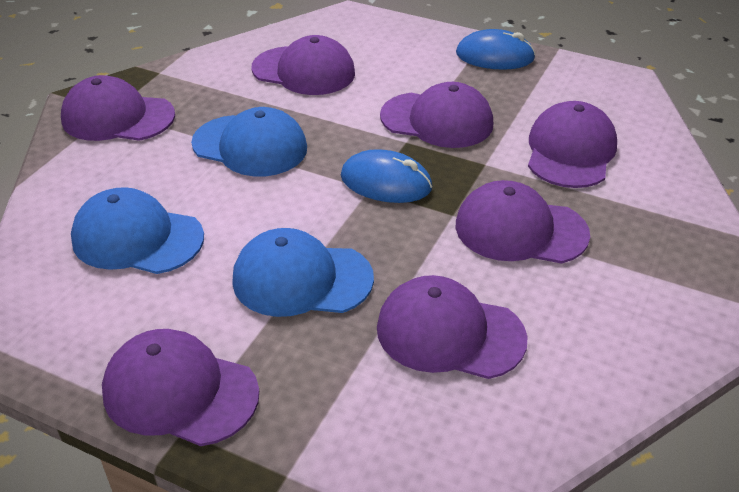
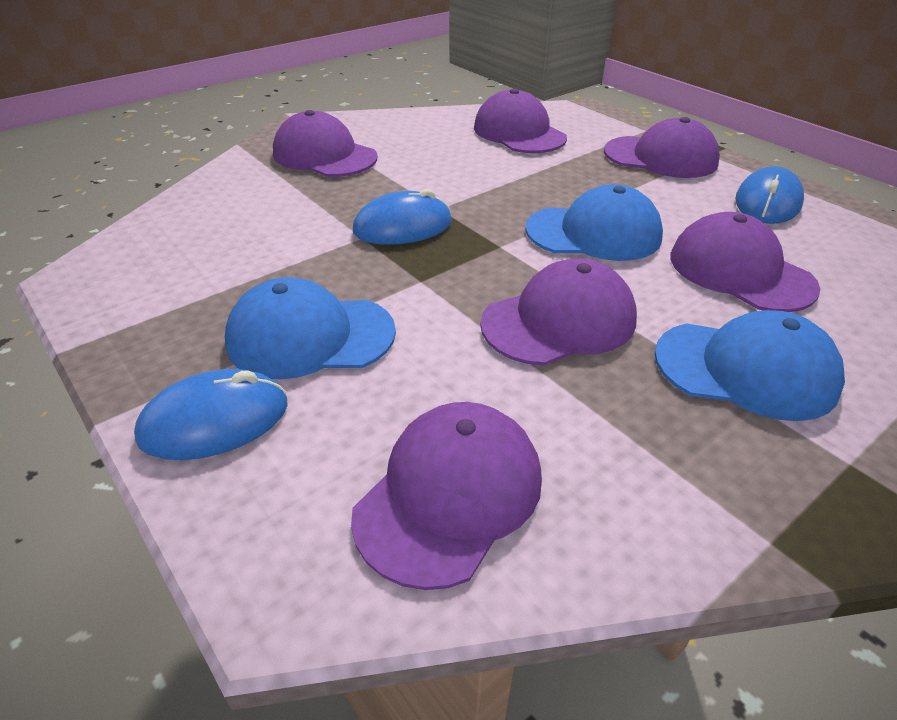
blue mouse: 2 -> 3
purple cap: 7 -> 6

